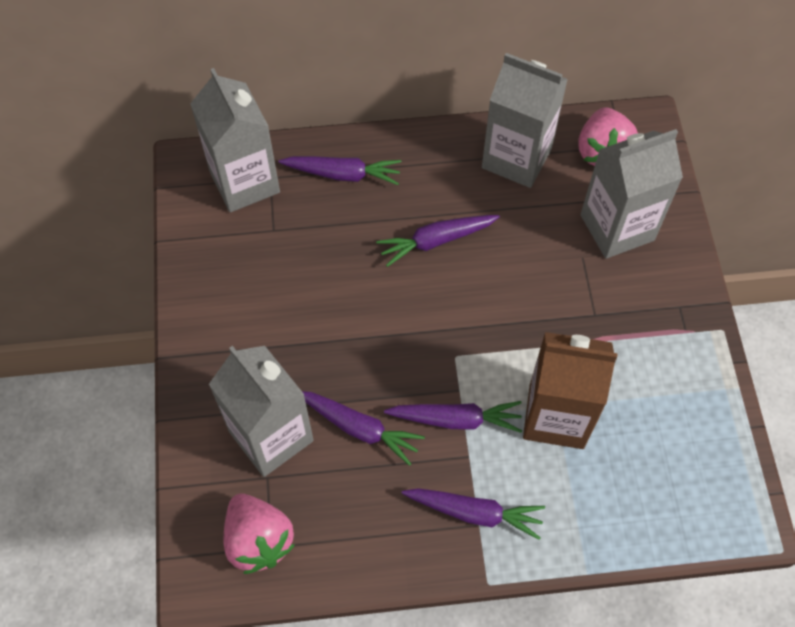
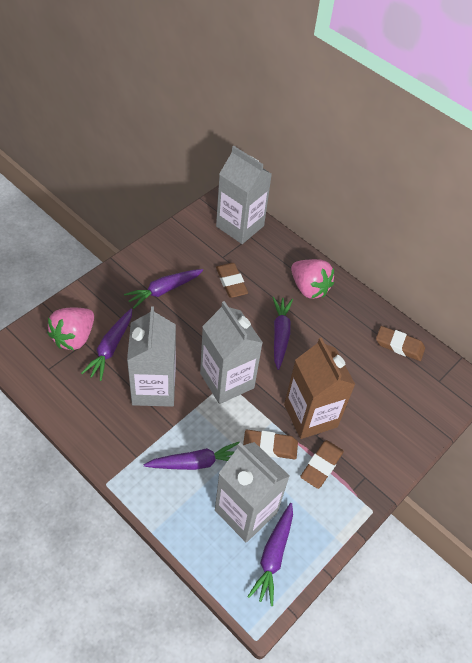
brown eraser: 0 -> 4

